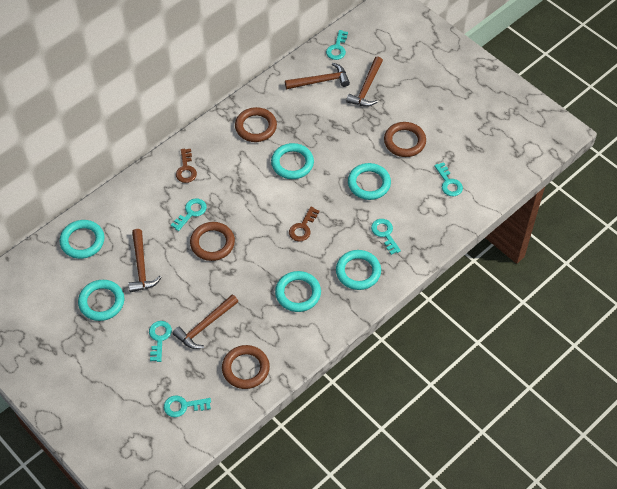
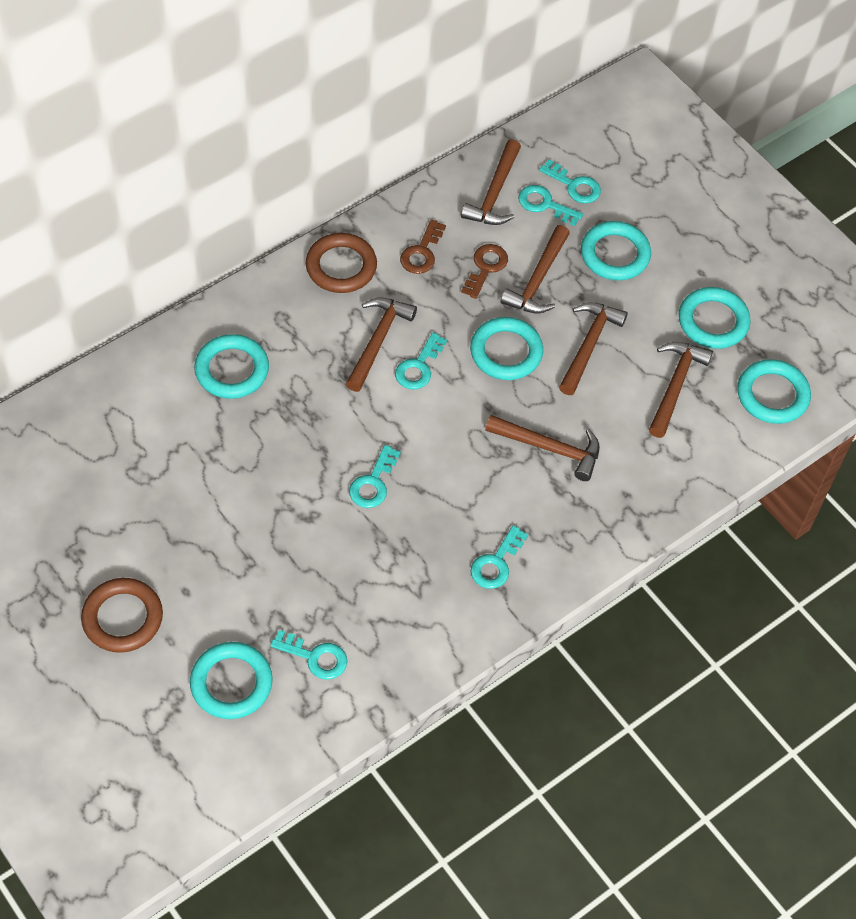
brown hammer: 4 -> 6
brown ring: 4 -> 2

